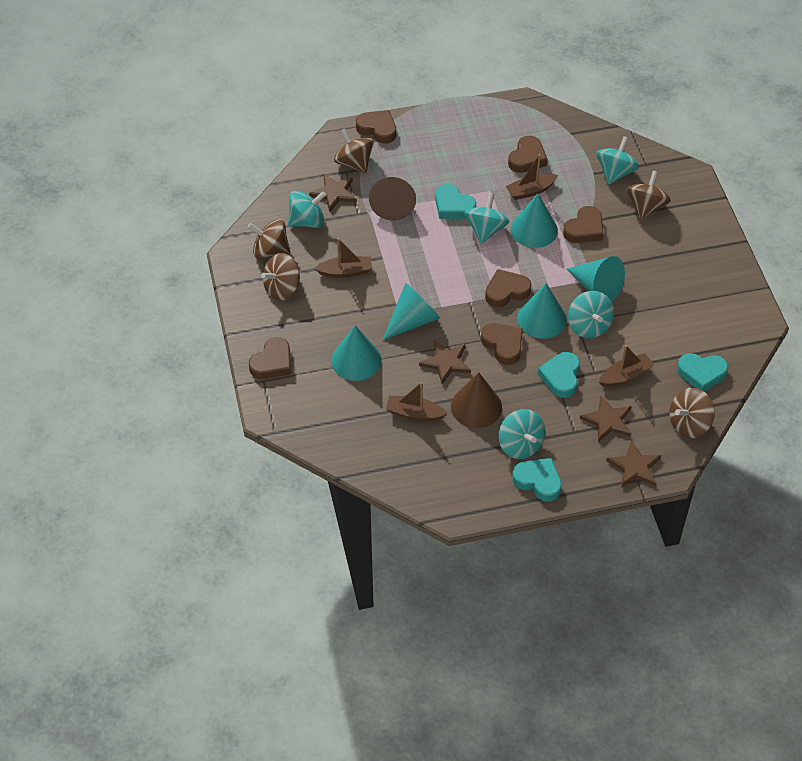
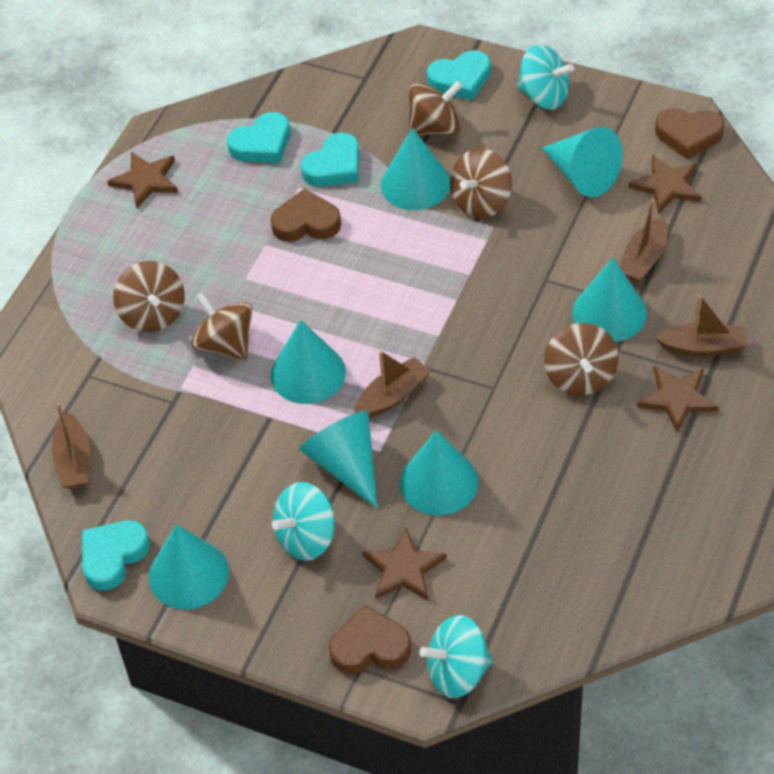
brown cone: 2 -> 0
brown heart: 6 -> 3
turquoise cone: 5 -> 7
turquoise spinning top: 5 -> 3

